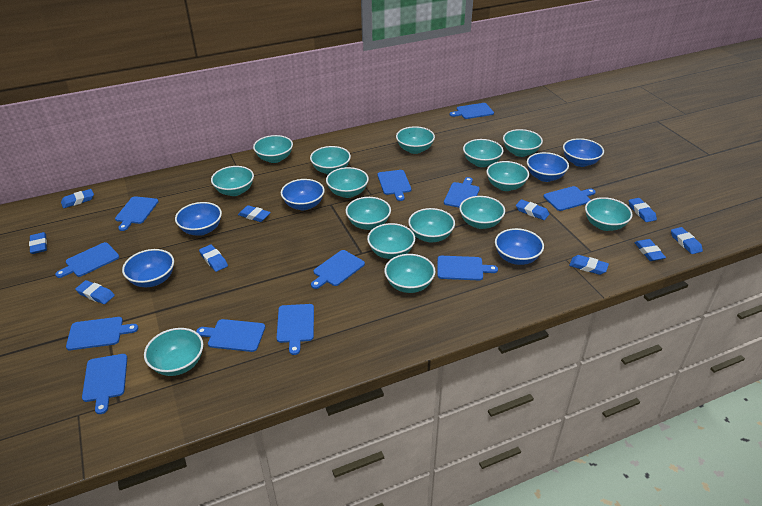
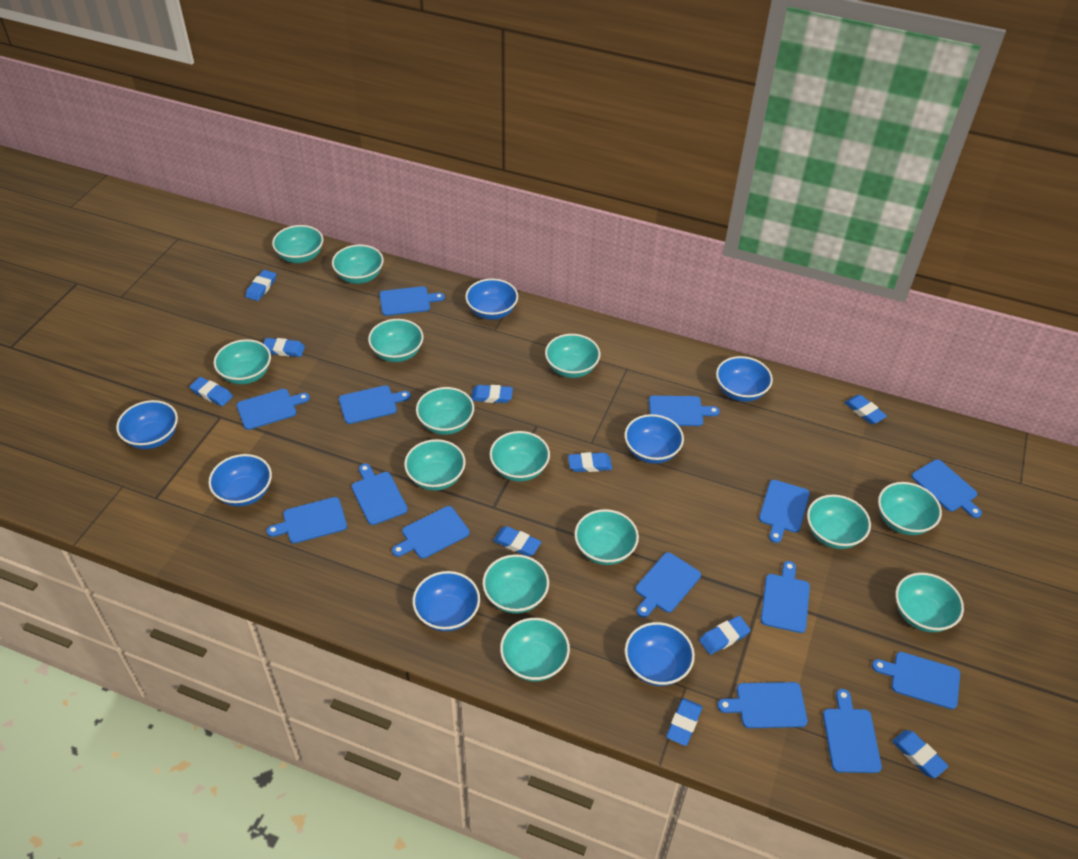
blue bowl: 6 -> 7
blue cutting board: 12 -> 14
turquoise bowl: 15 -> 14

